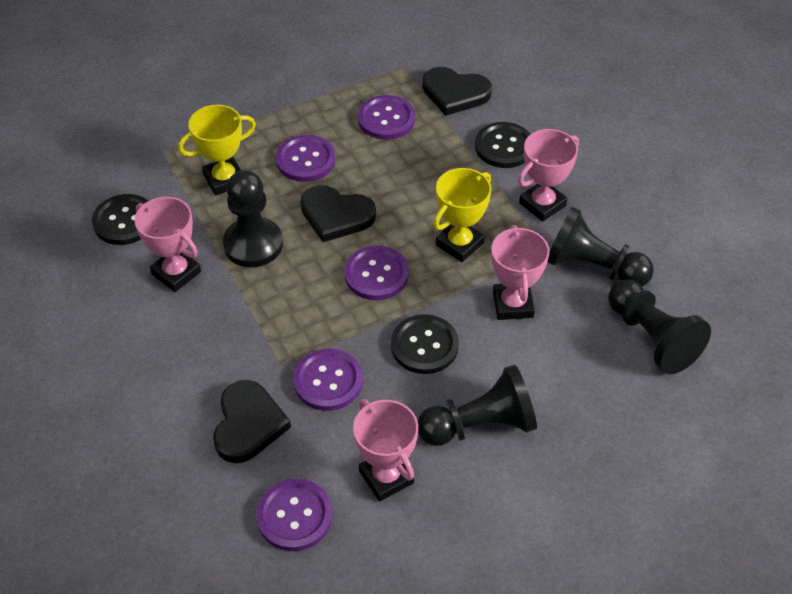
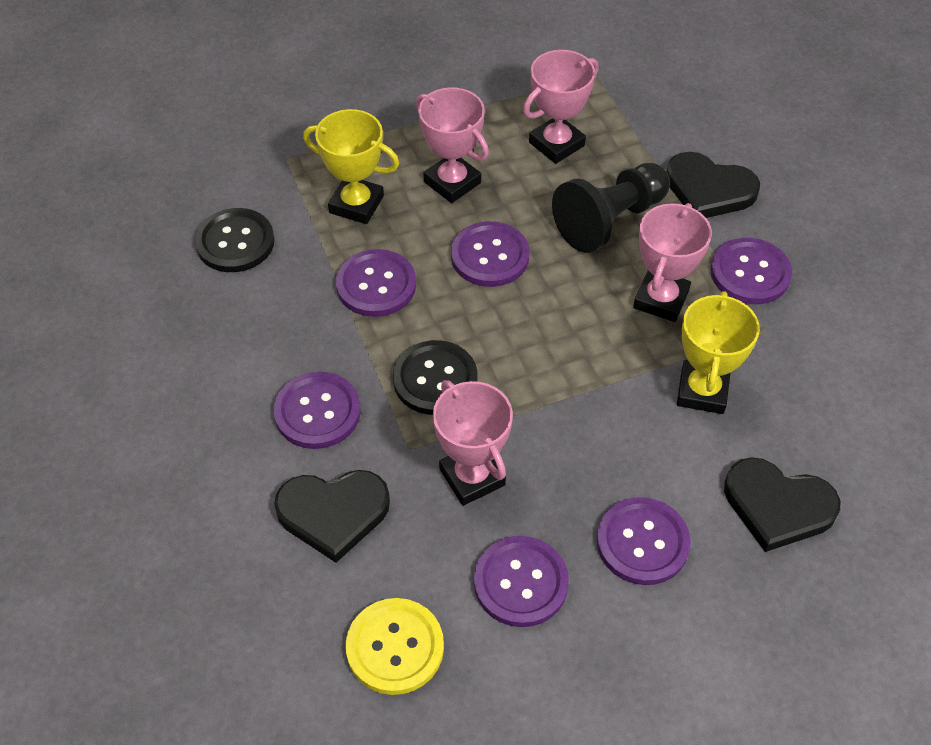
black button: 3 -> 2
black pawn: 4 -> 1
purple button: 5 -> 6
yellow button: 0 -> 1

